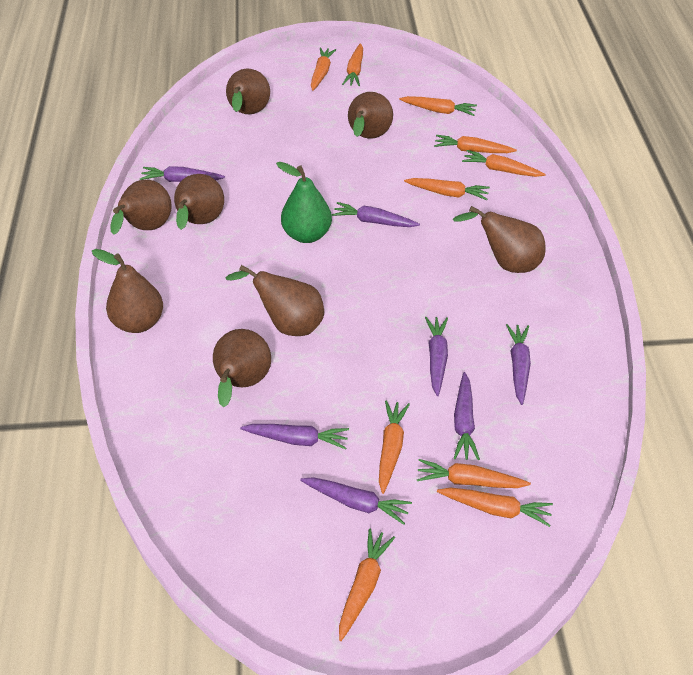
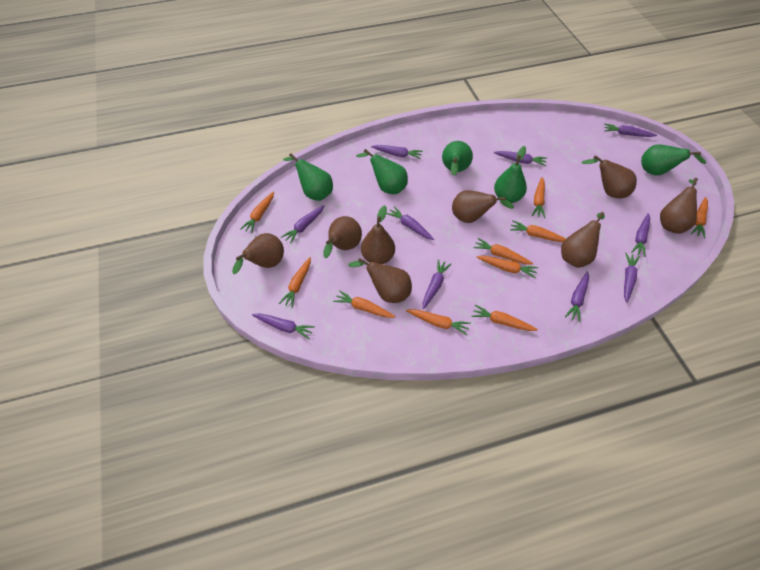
green pear: 1 -> 5
purple carrot: 7 -> 10

